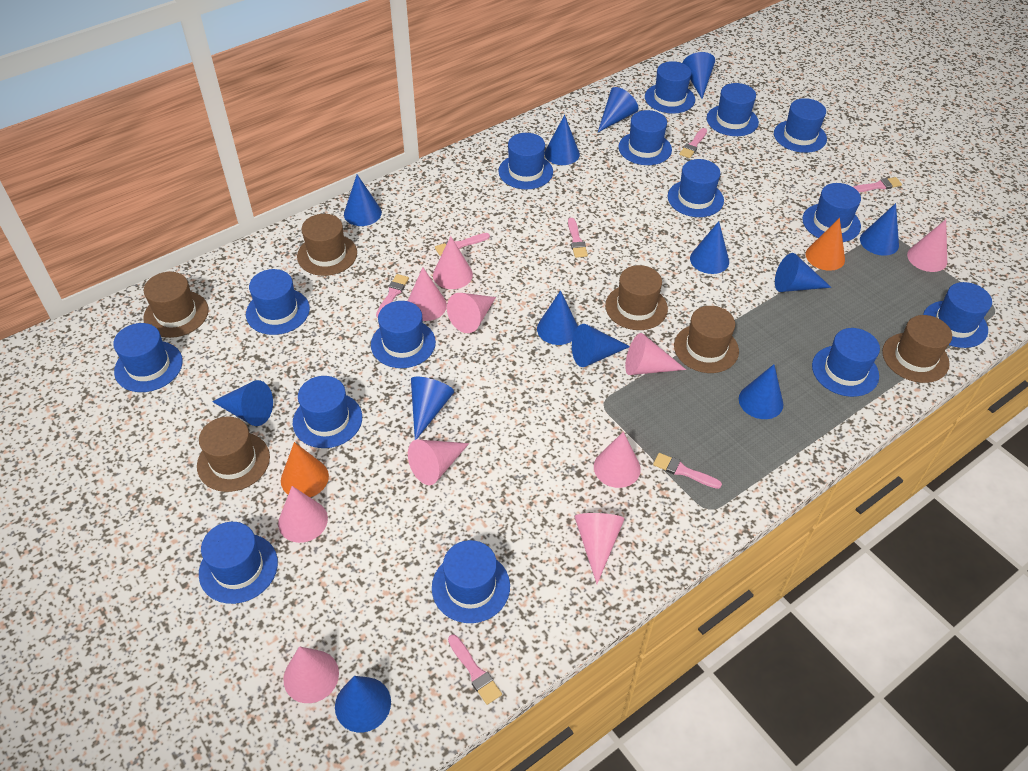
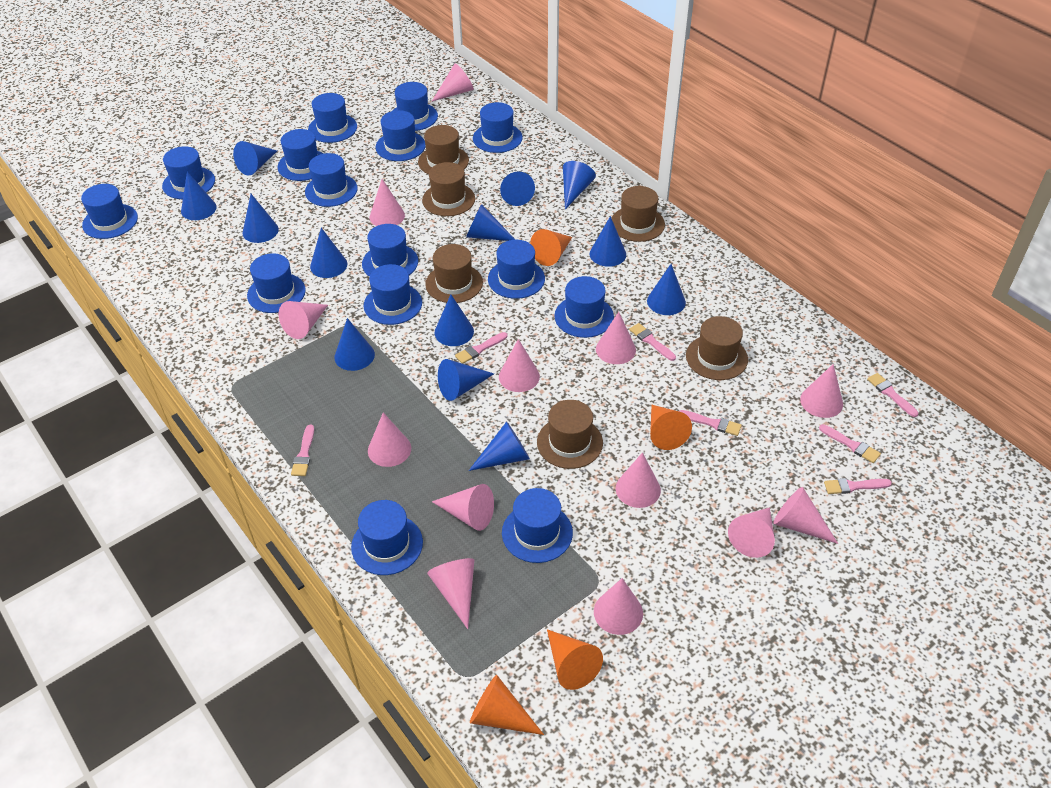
orange cone: 2 -> 4
pink cone: 10 -> 13

